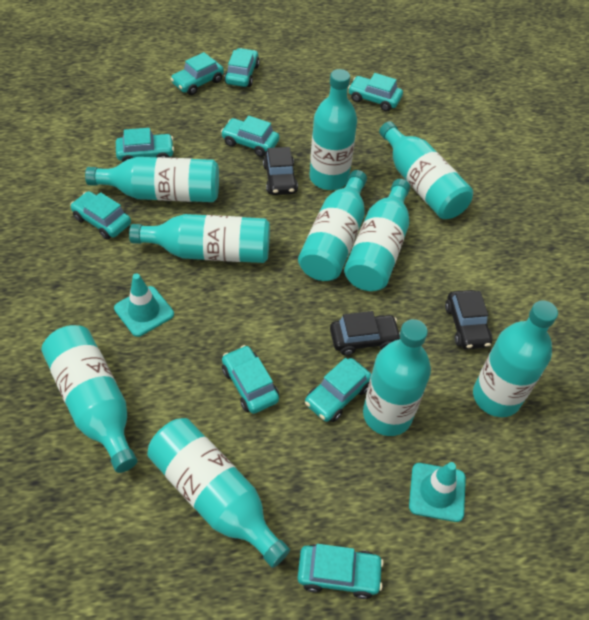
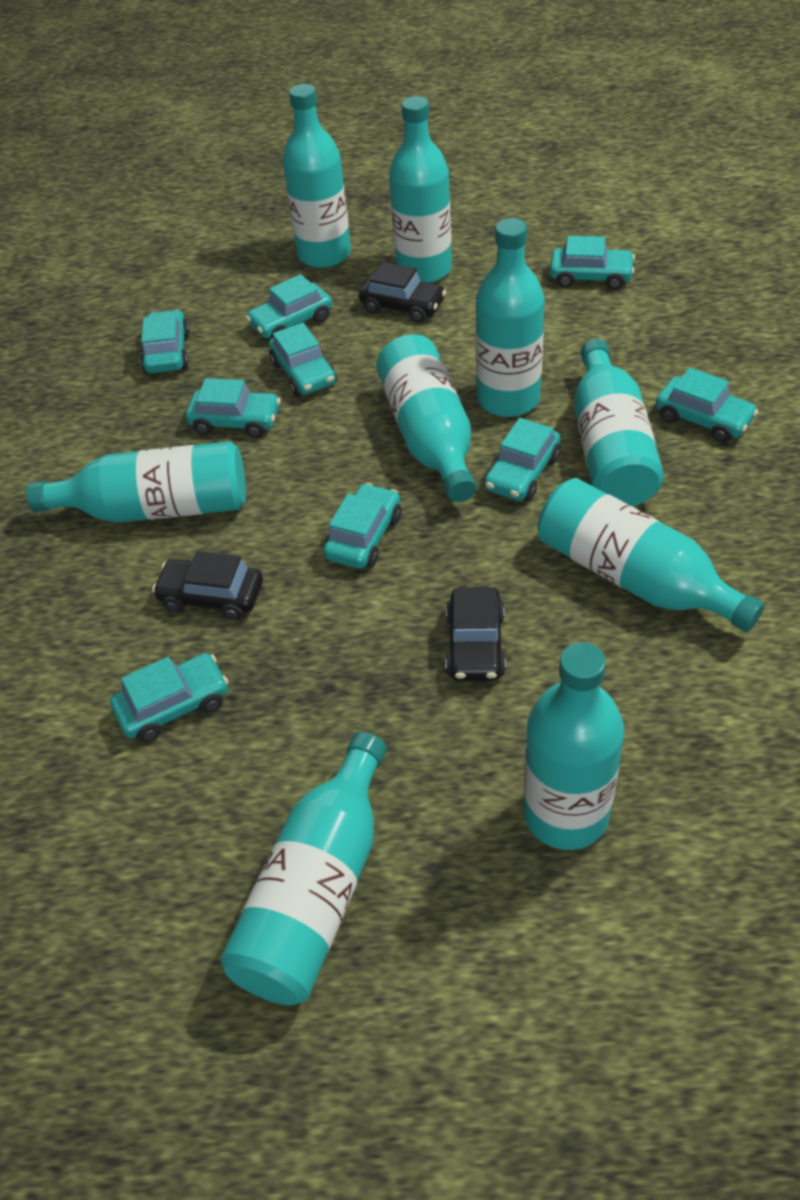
turquoise bottle: 10 -> 9
turquoise traffic cone: 2 -> 0

